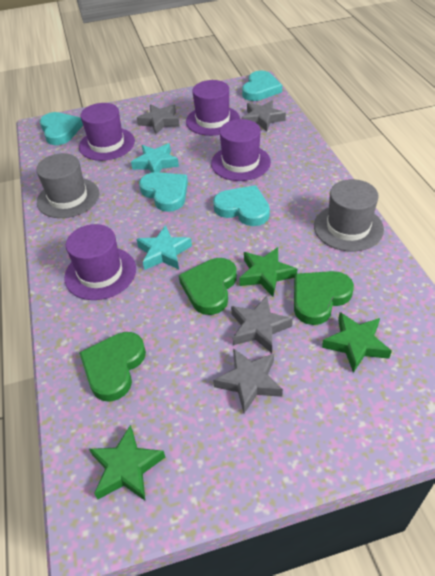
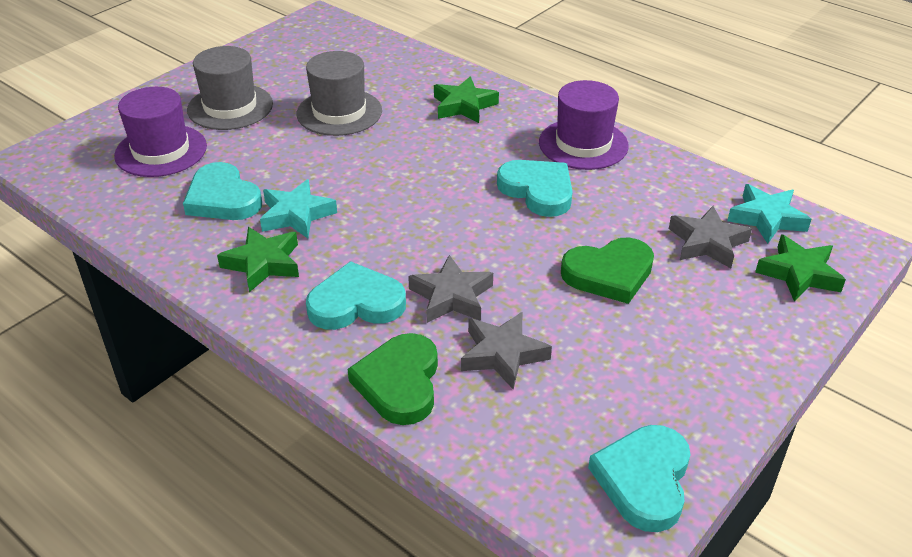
green heart: 3 -> 2
grey star: 4 -> 3
purple hat: 4 -> 2

